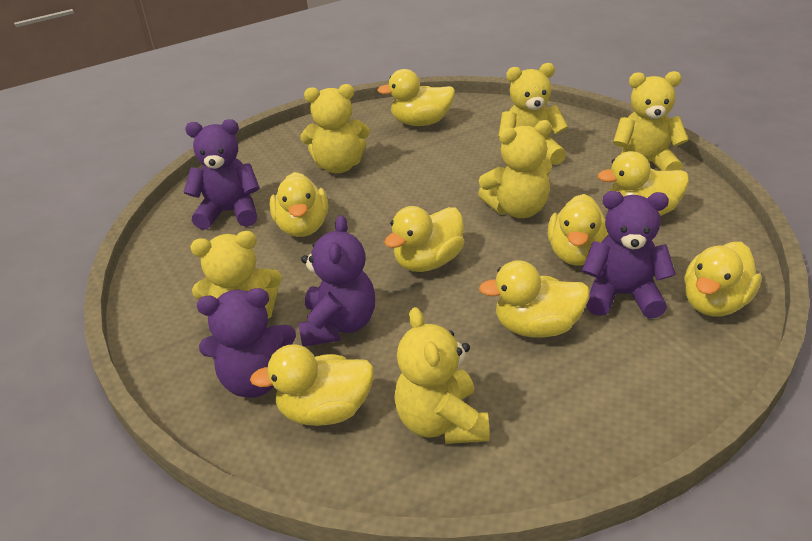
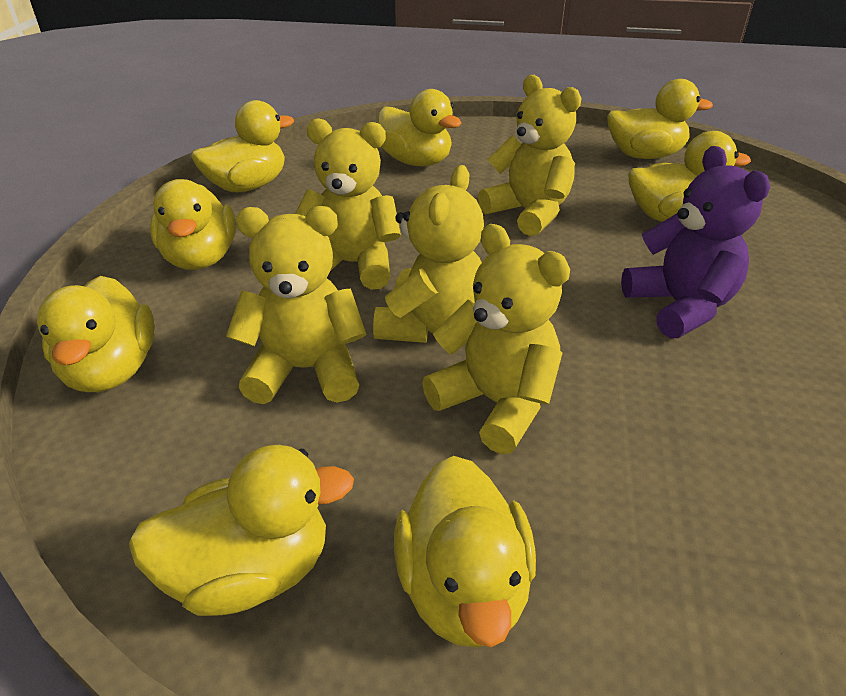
purple teddy bear: 4 -> 1
yellow teddy bear: 6 -> 5

